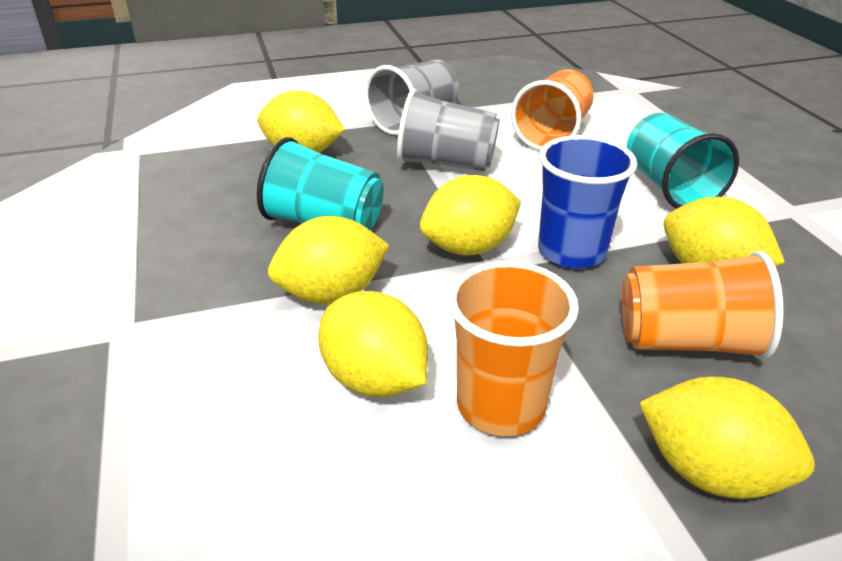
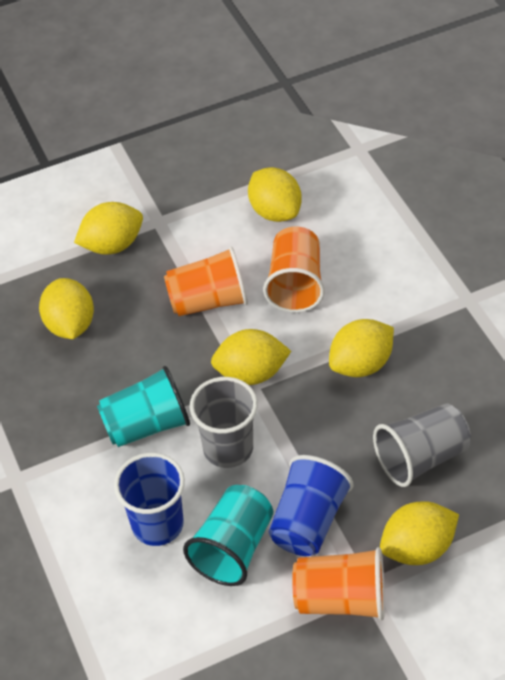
blue cup: 1 -> 2

